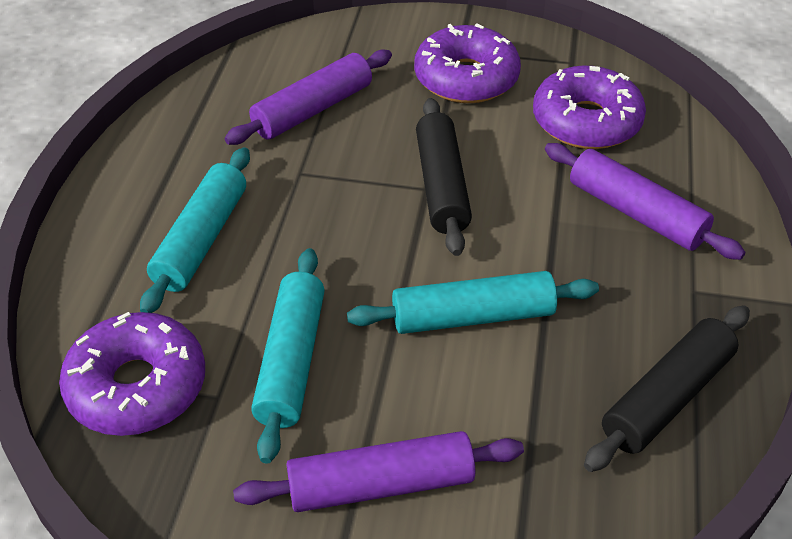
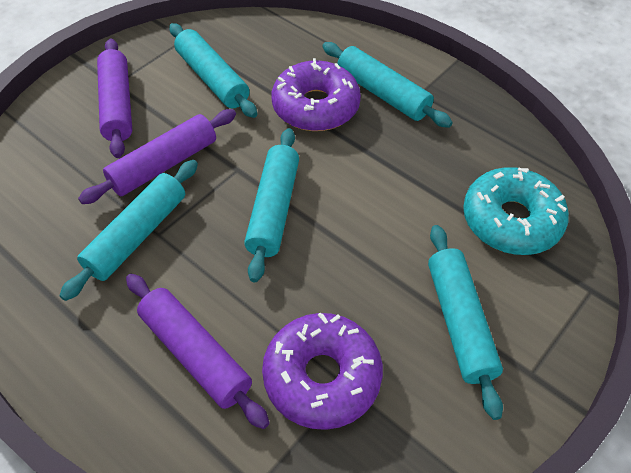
black rolling pin: 2 -> 0
purple donut: 3 -> 2
turquoise donut: 0 -> 1
turquoise rolling pin: 3 -> 5

